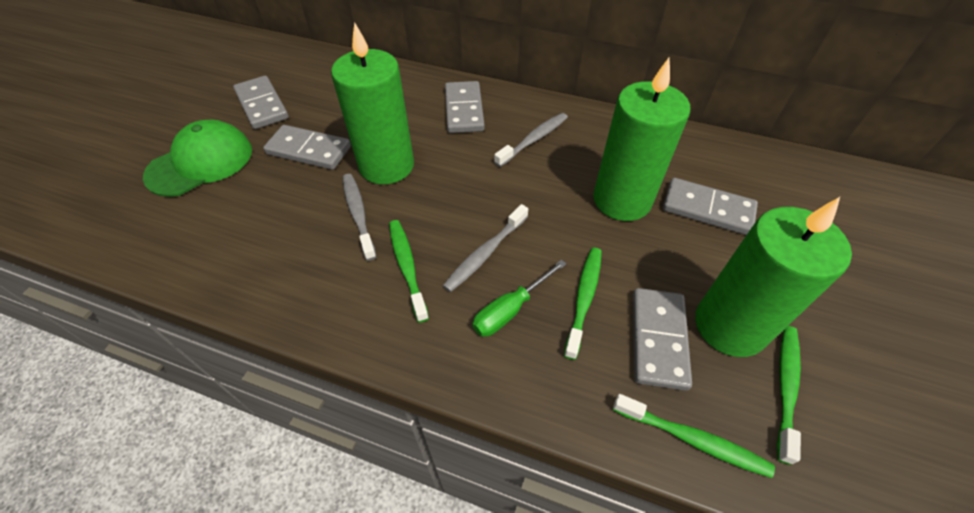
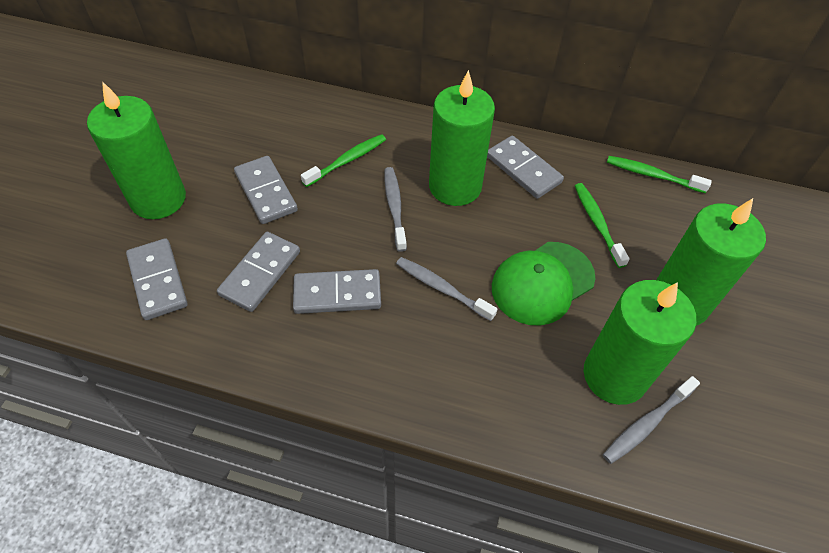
green candle: 3 -> 4
green screwdriver: 1 -> 0
green toothbrush: 4 -> 3

